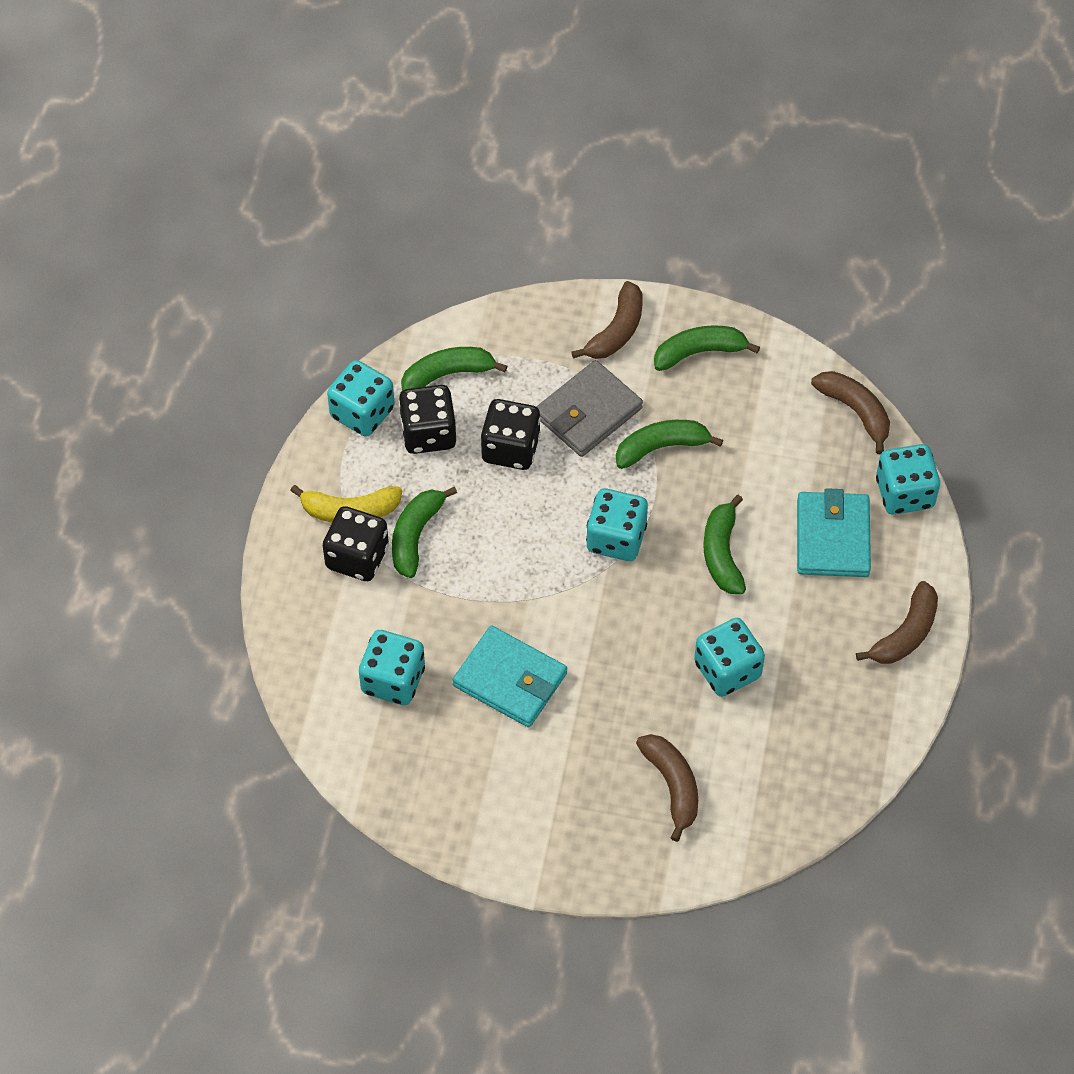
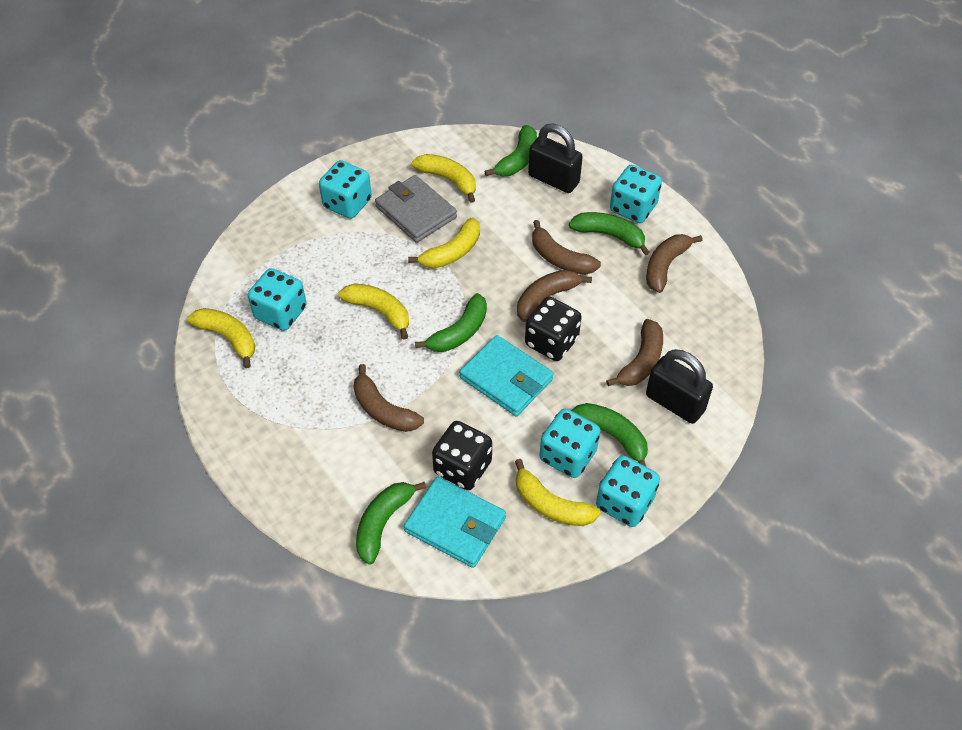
black dice: 3 -> 2
black padlock: 0 -> 2
brown banana: 4 -> 5
yellow banana: 1 -> 5

